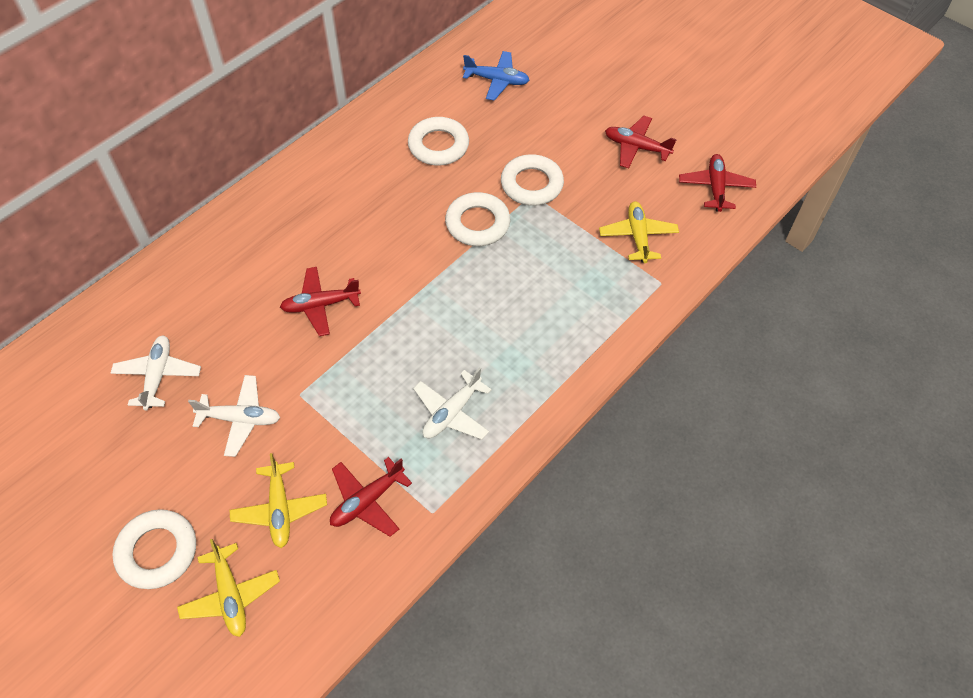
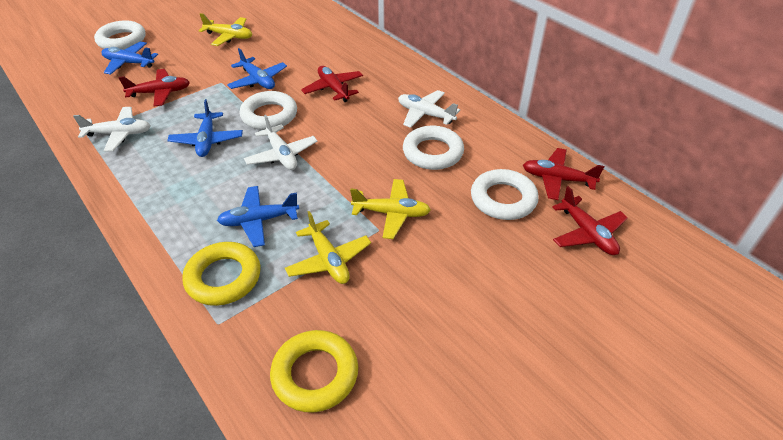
blue plane: 1 -> 4
yellow ring: 0 -> 2

